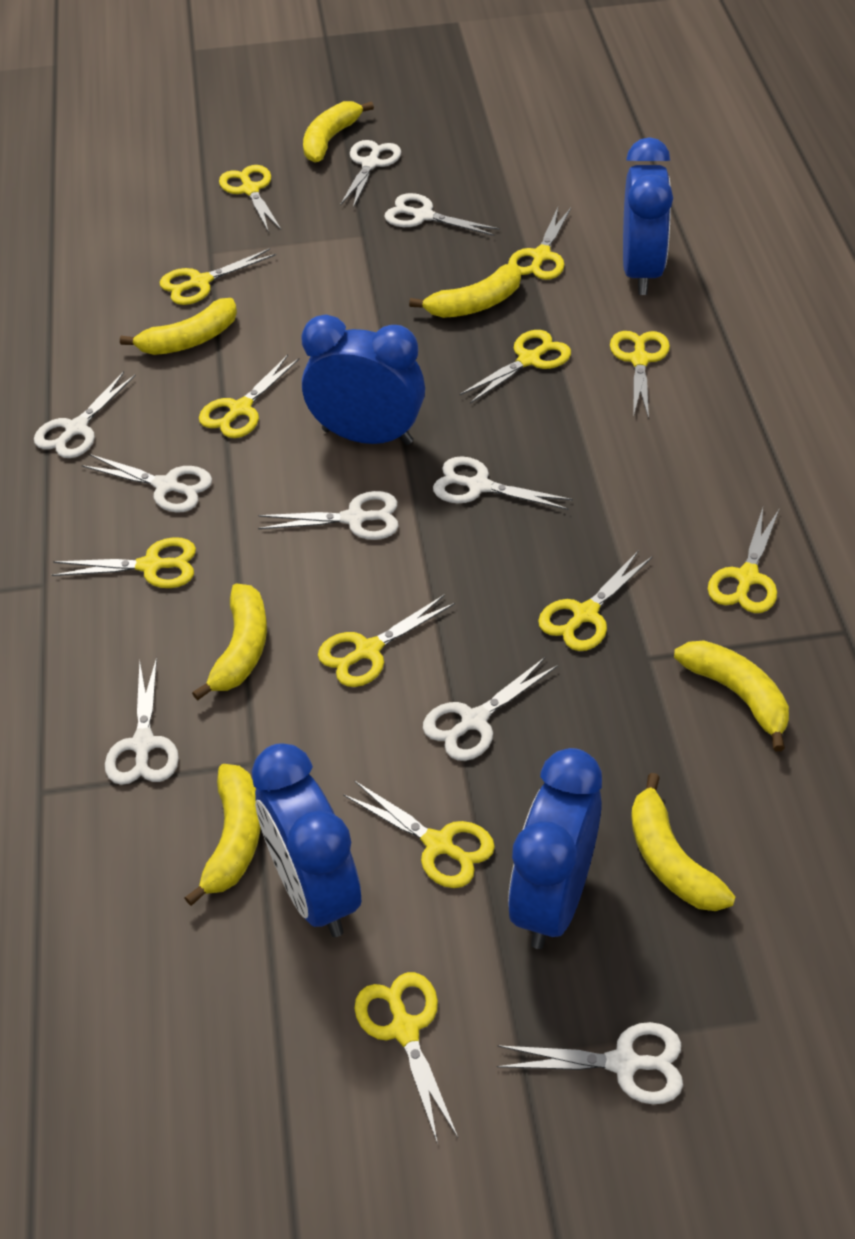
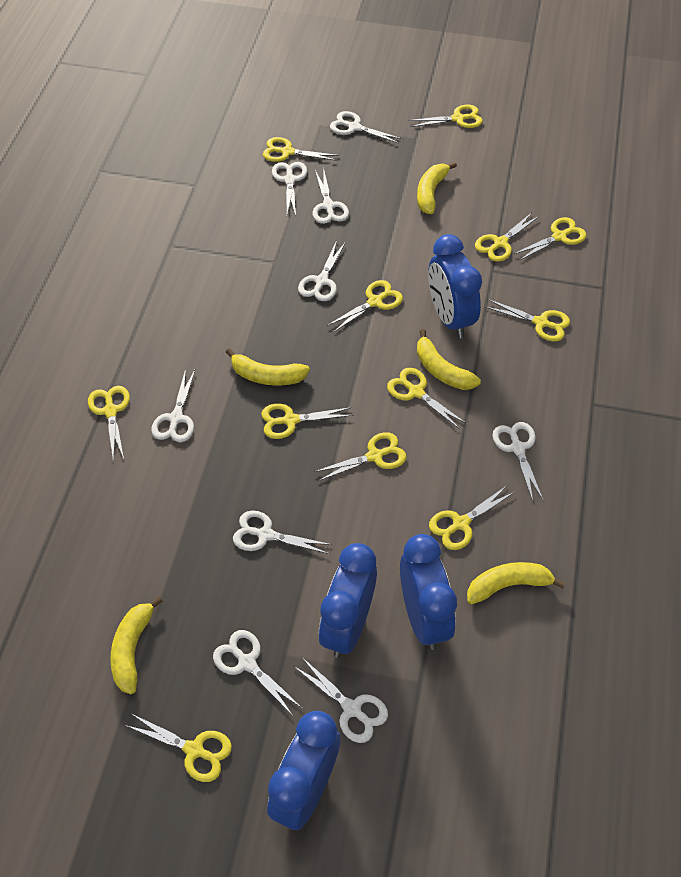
yellow banana: 7 -> 5

